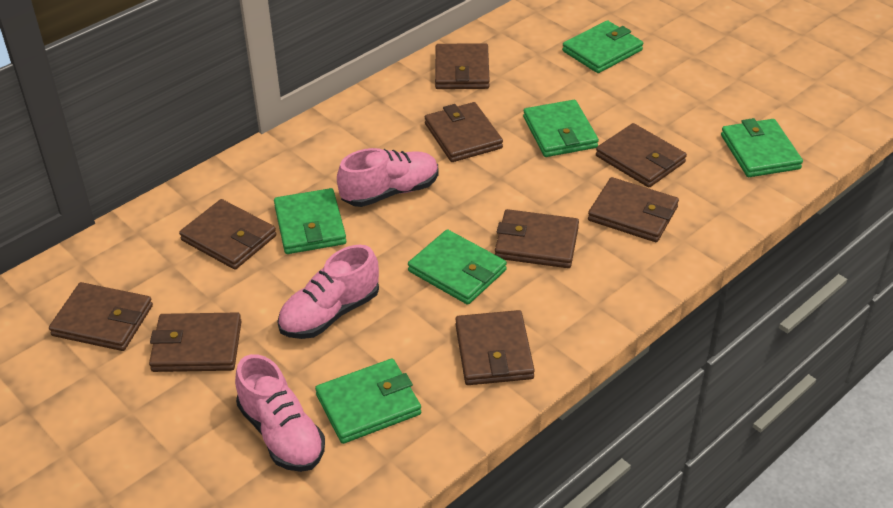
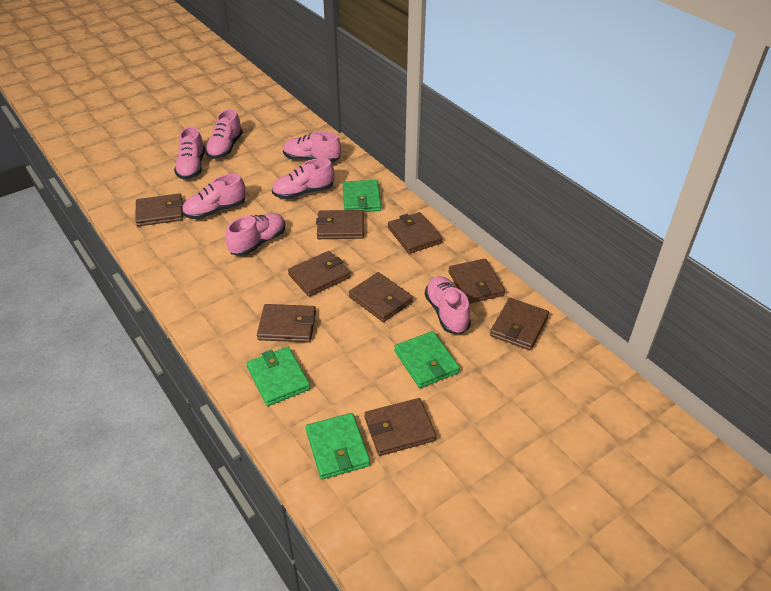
green wallet: 6 -> 4
pink shoe: 3 -> 7

